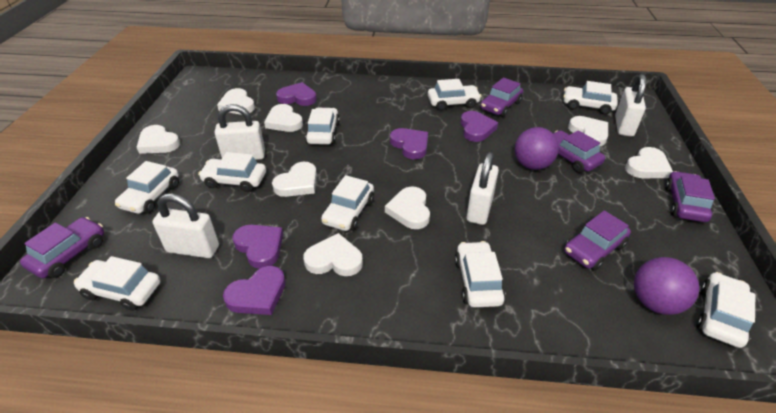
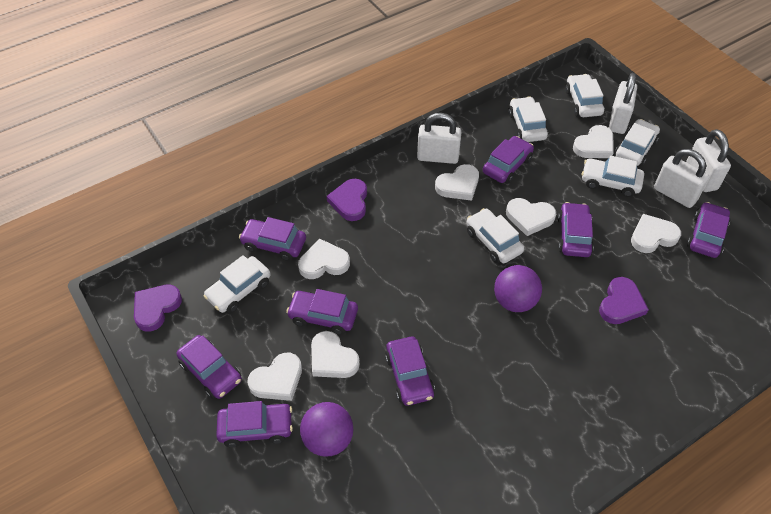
purple car: 5 -> 8
purple heart: 5 -> 3
white car: 9 -> 6
white heart: 8 -> 7

